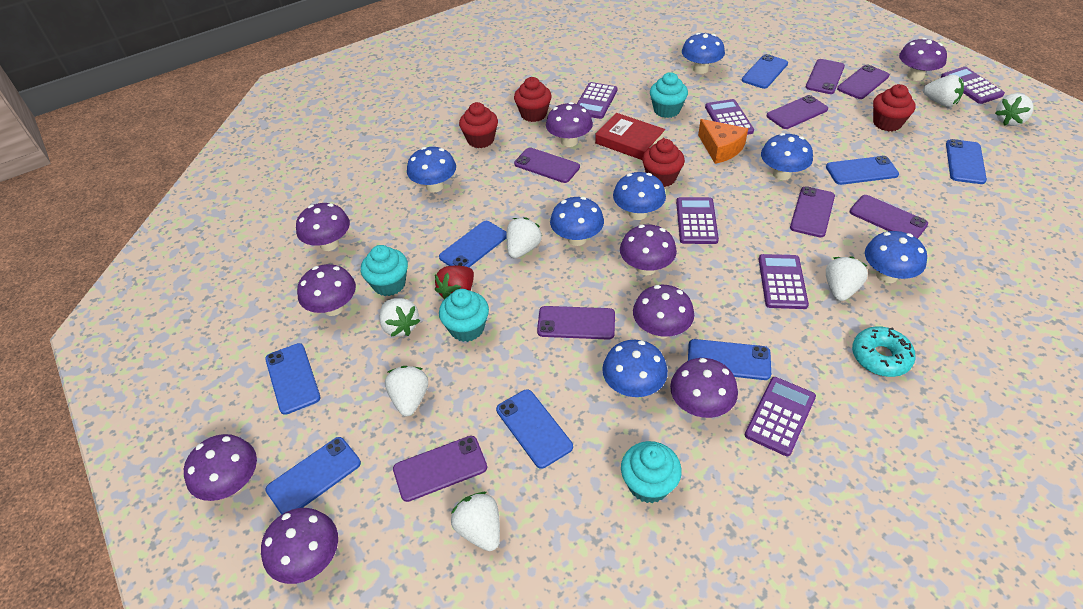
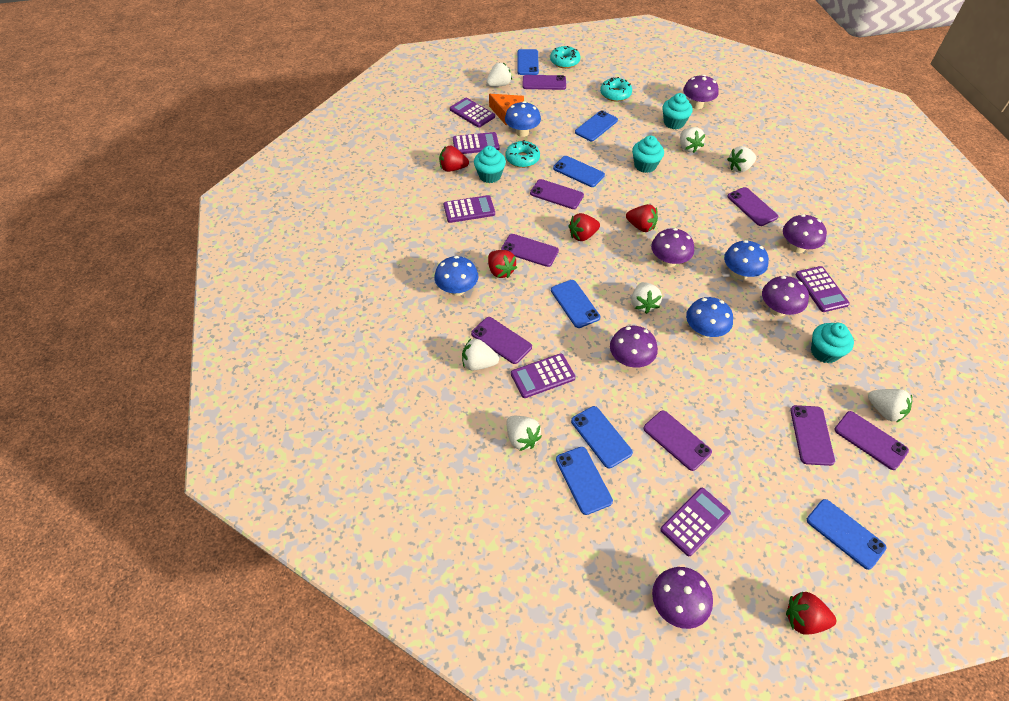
blue mushroom: 7 -> 4
blue phone: 8 -> 7
purple mushroom: 9 -> 6
red book: 1 -> 0
red cupcake: 4 -> 0
red strawberry: 1 -> 5
turquoise donut: 1 -> 3

